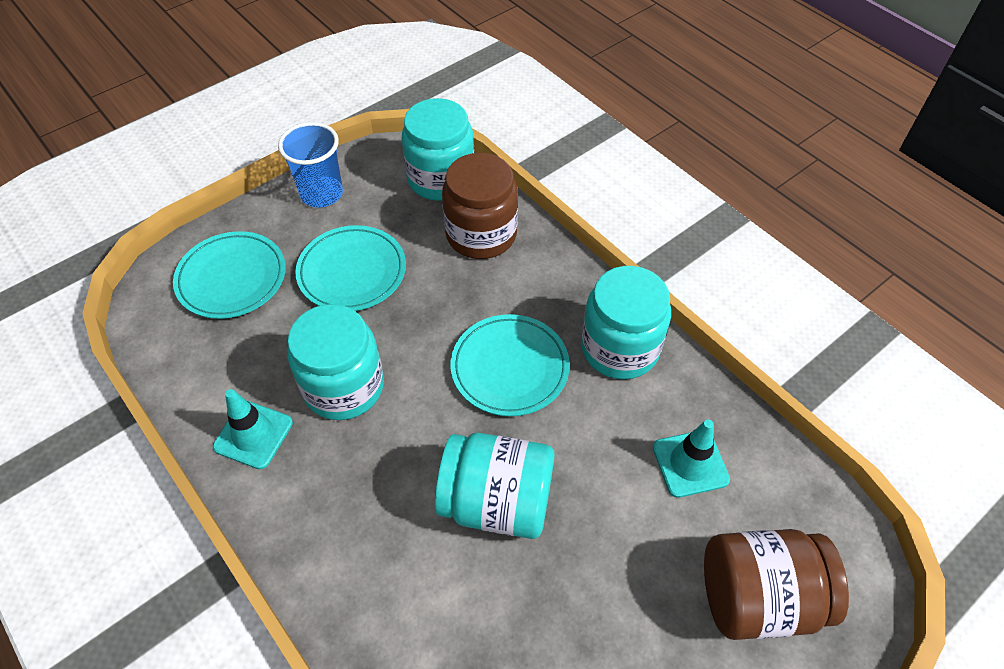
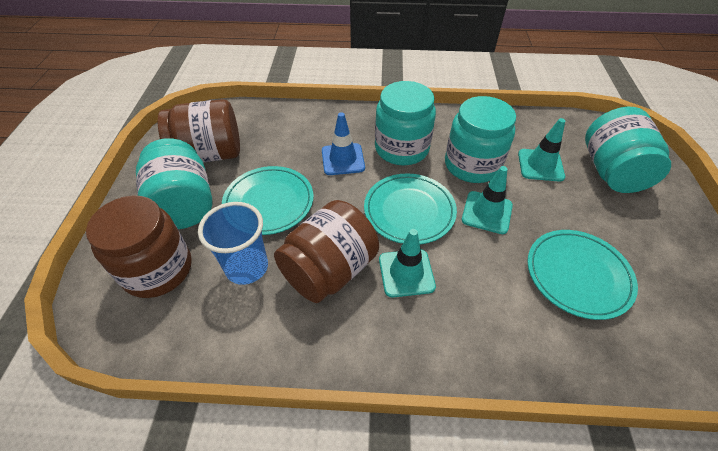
blue traffic cone: 0 -> 1
brown jar: 2 -> 3
turquoise traffic cone: 2 -> 3

